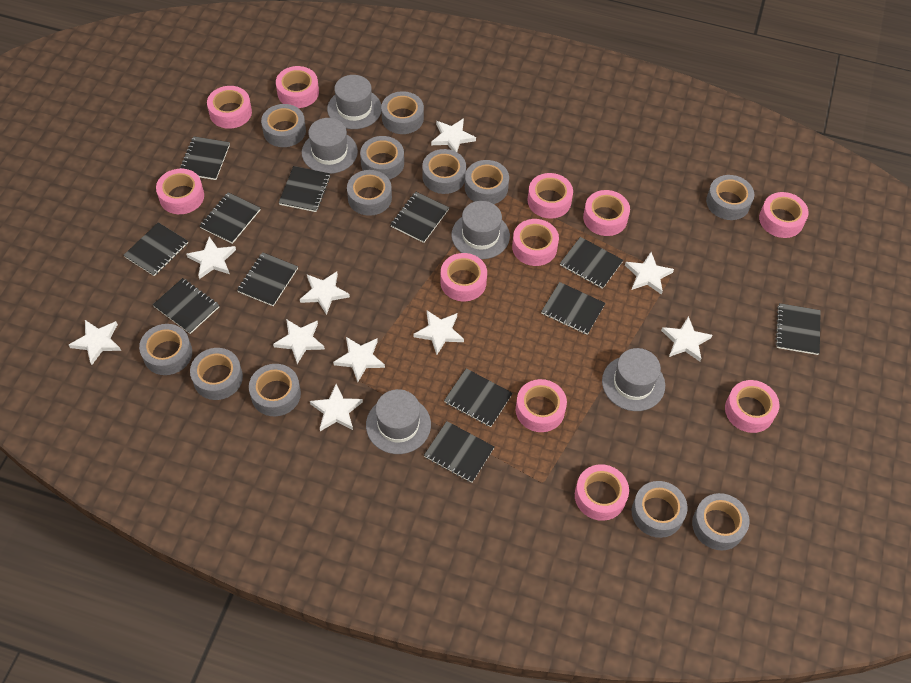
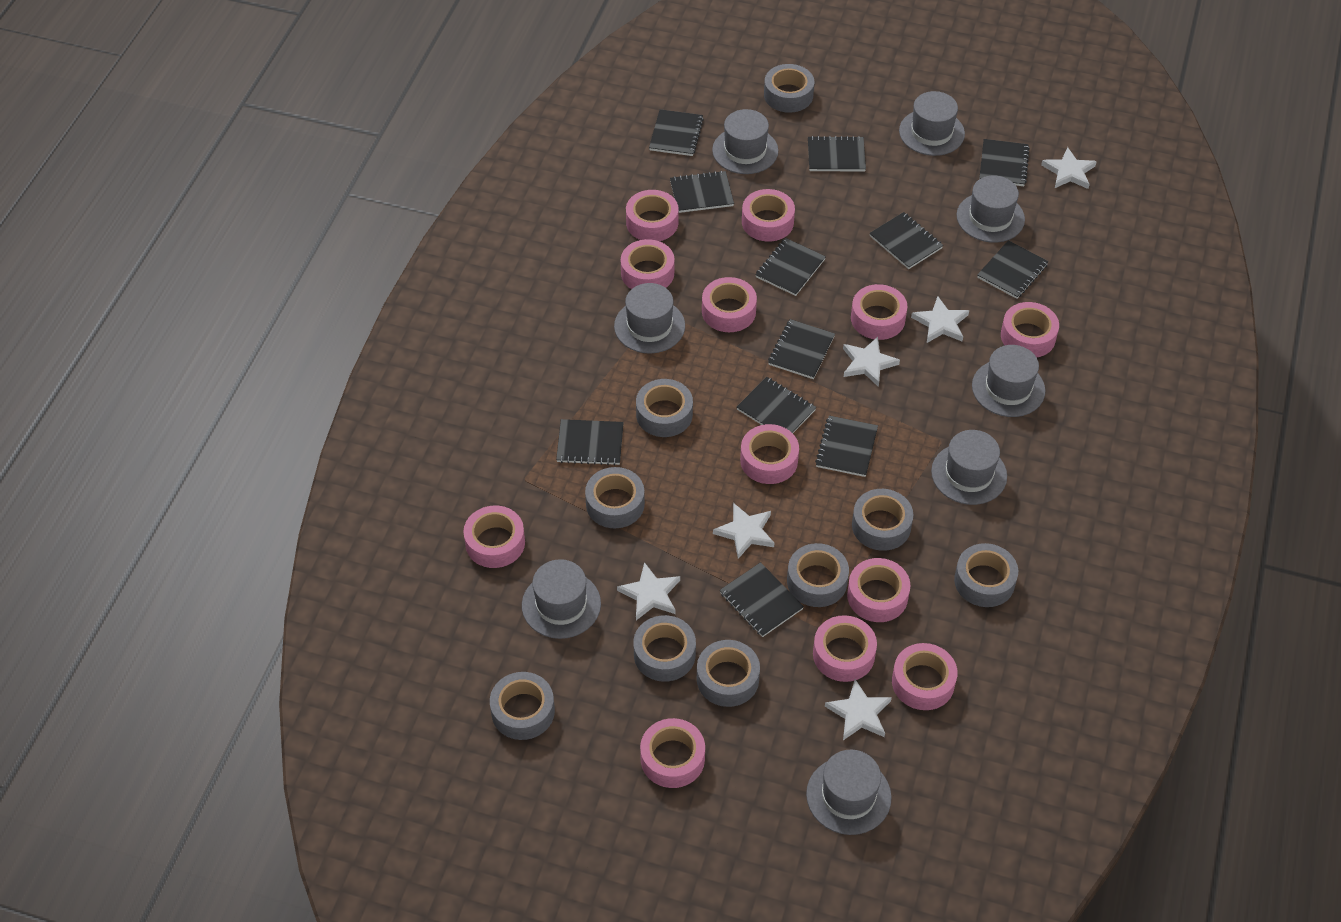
grey hat: 5 -> 8
grey tape: 12 -> 9
pink tape: 11 -> 12
white star: 10 -> 6

